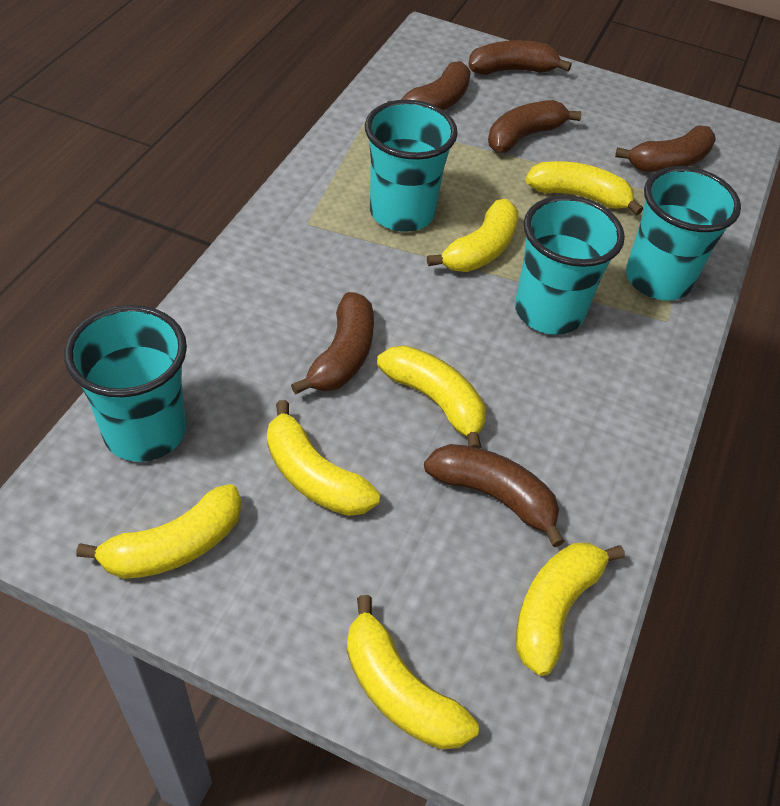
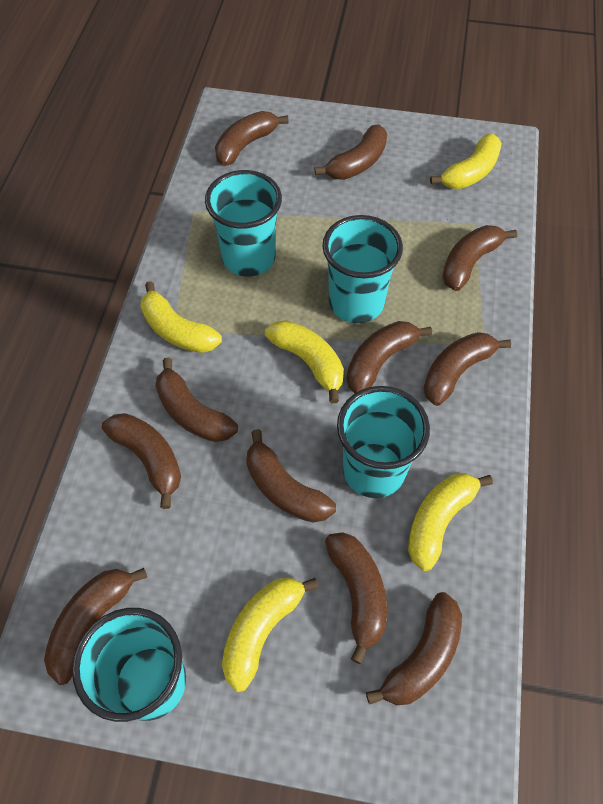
brown banana: 6 -> 11
yellow banana: 7 -> 5

